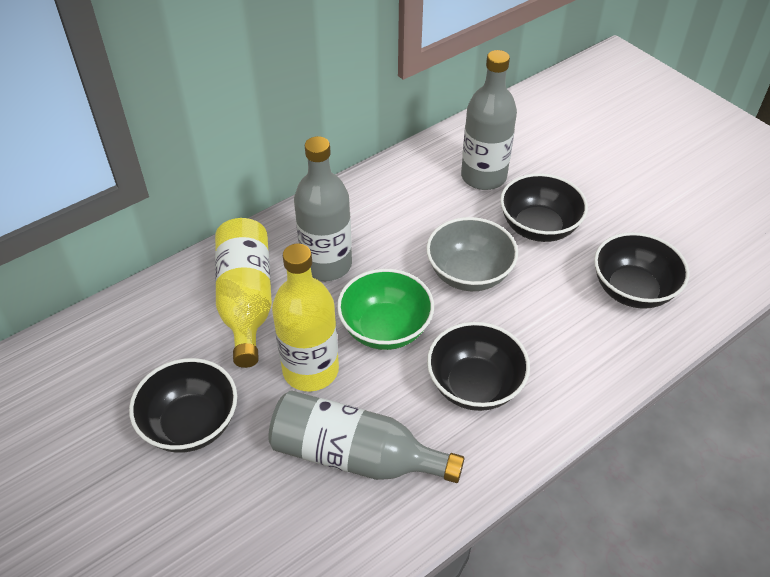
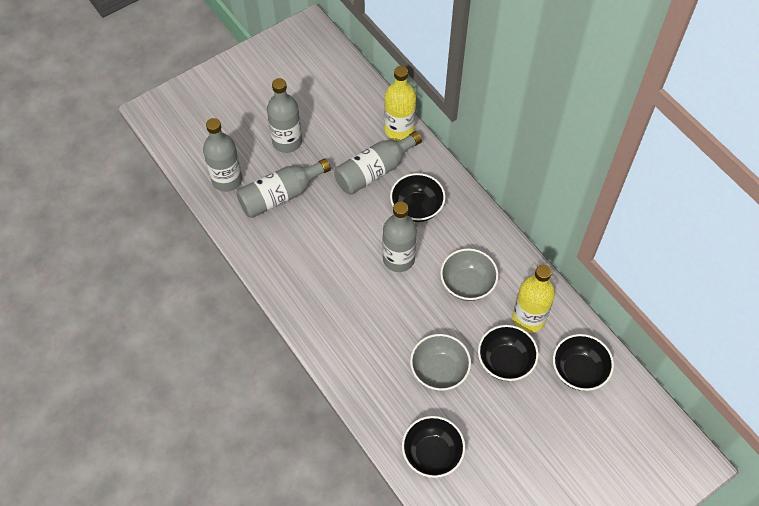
green bowl: 1 -> 0
grey bottle: 3 -> 5
grey bowl: 1 -> 2

